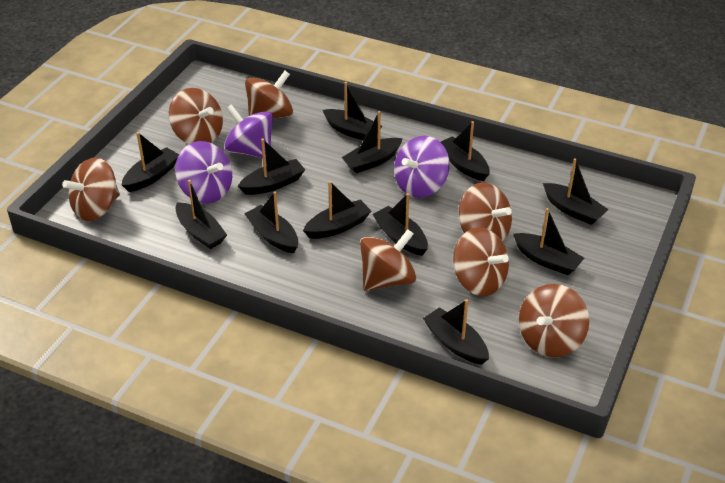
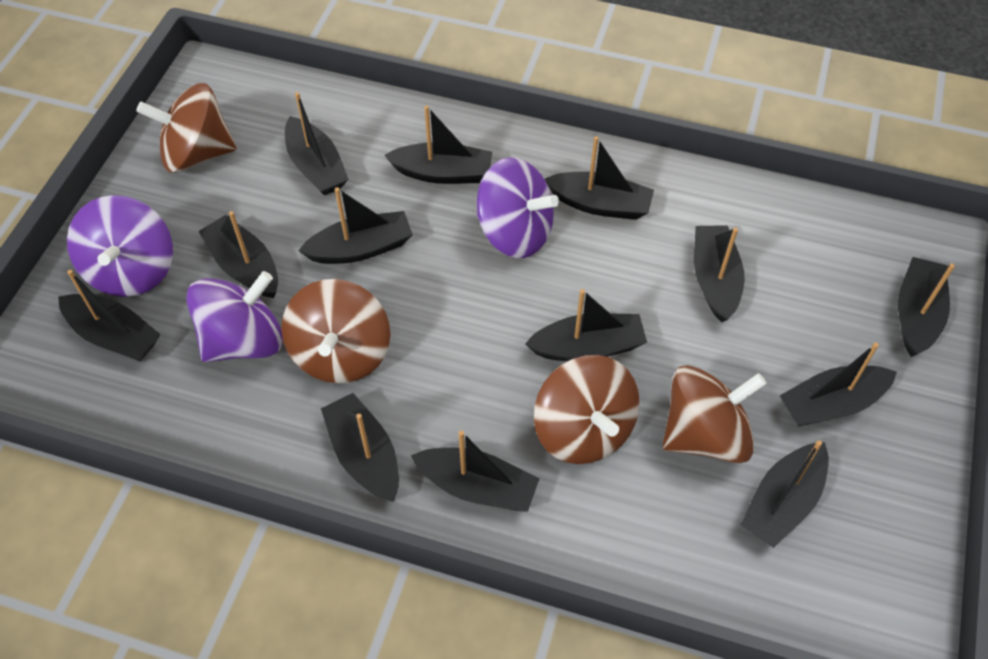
black boat: 12 -> 13
brown spinning top: 7 -> 4

